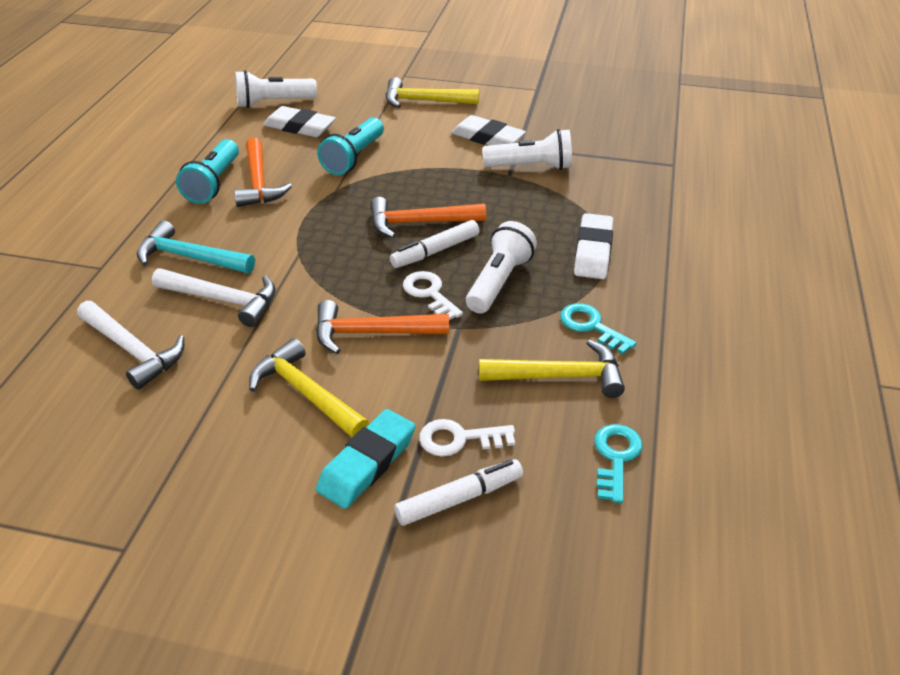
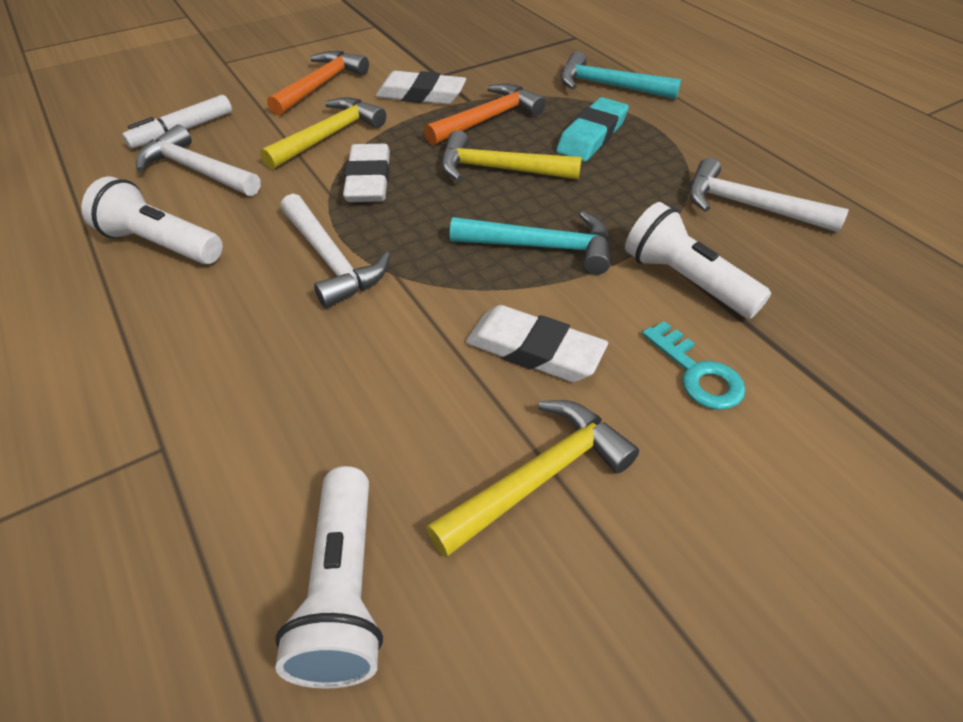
orange hammer: 3 -> 2
turquoise flashlight: 2 -> 0
turquoise hammer: 1 -> 2
turquoise key: 2 -> 1
white hammer: 2 -> 3
white key: 2 -> 0
white marker: 2 -> 1

